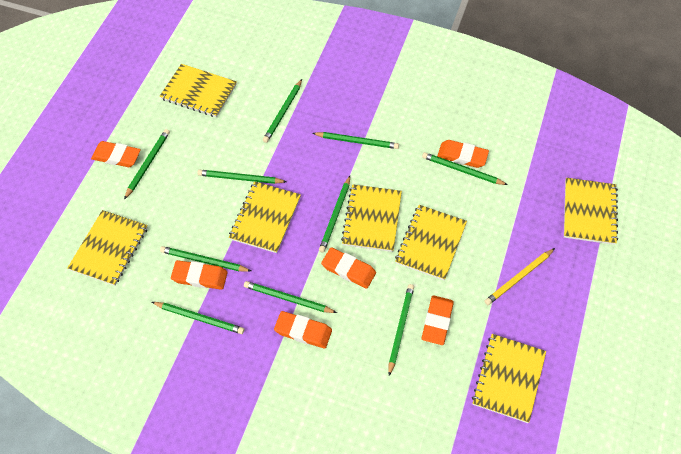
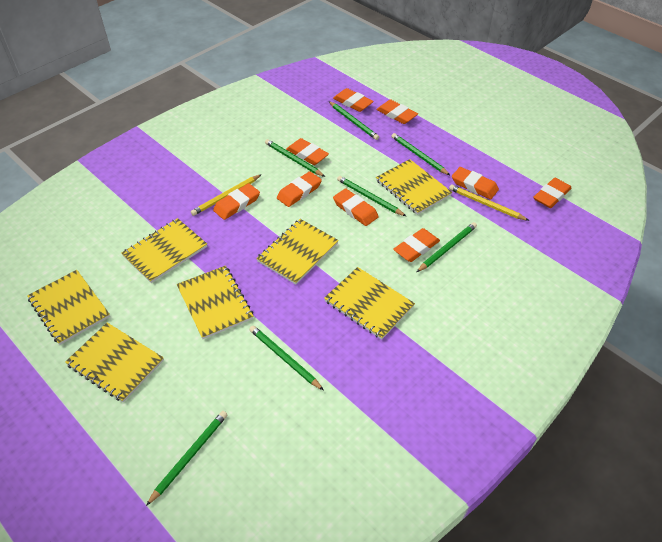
green pencil: 10 -> 7
orange eraser: 6 -> 9
yellow pencil: 1 -> 2

